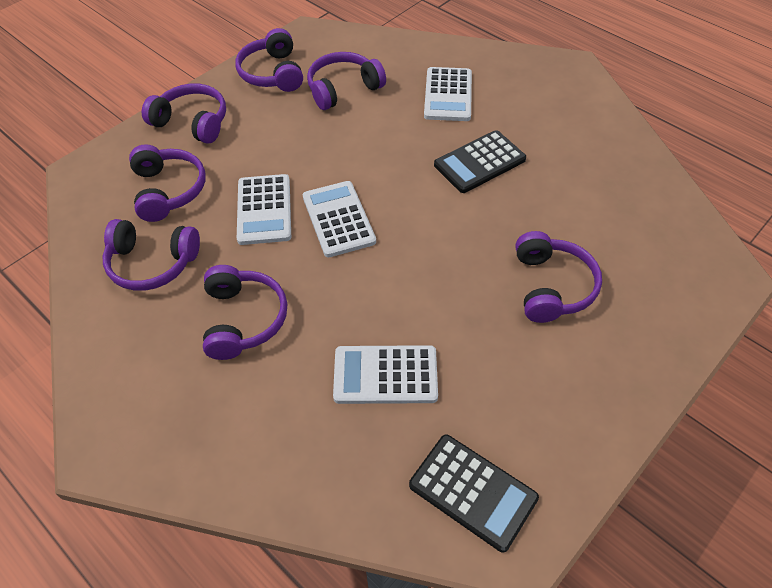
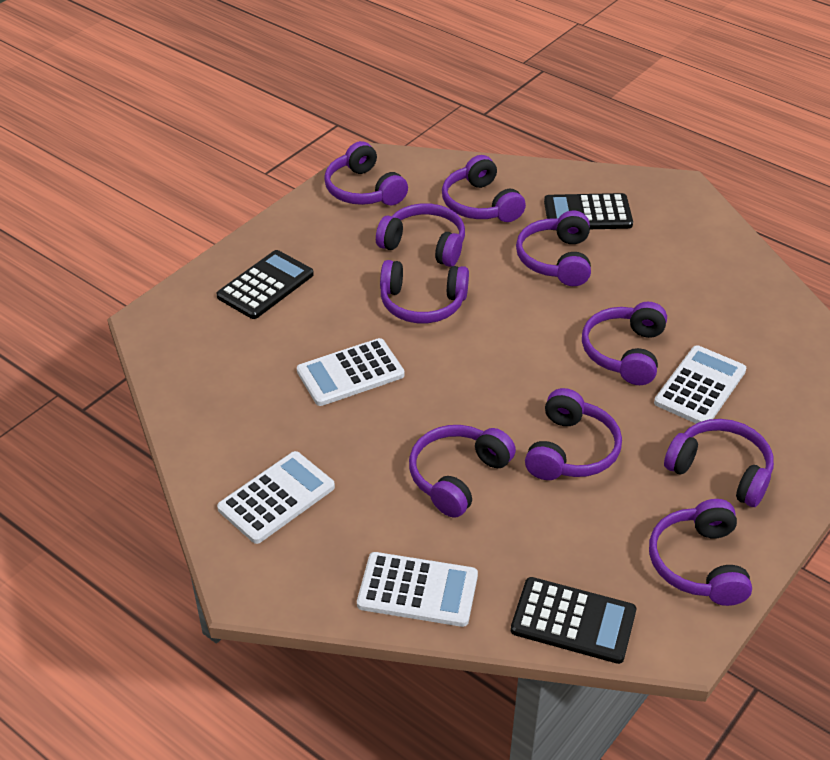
black calculator: 2 -> 3
purple headphones: 7 -> 10

